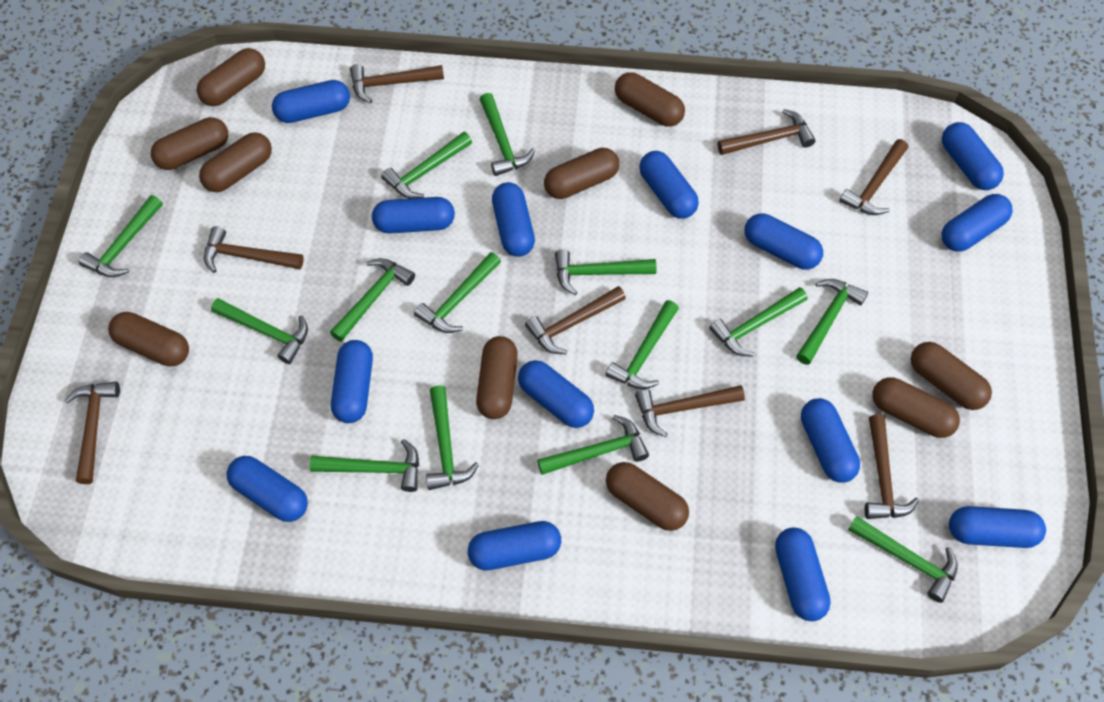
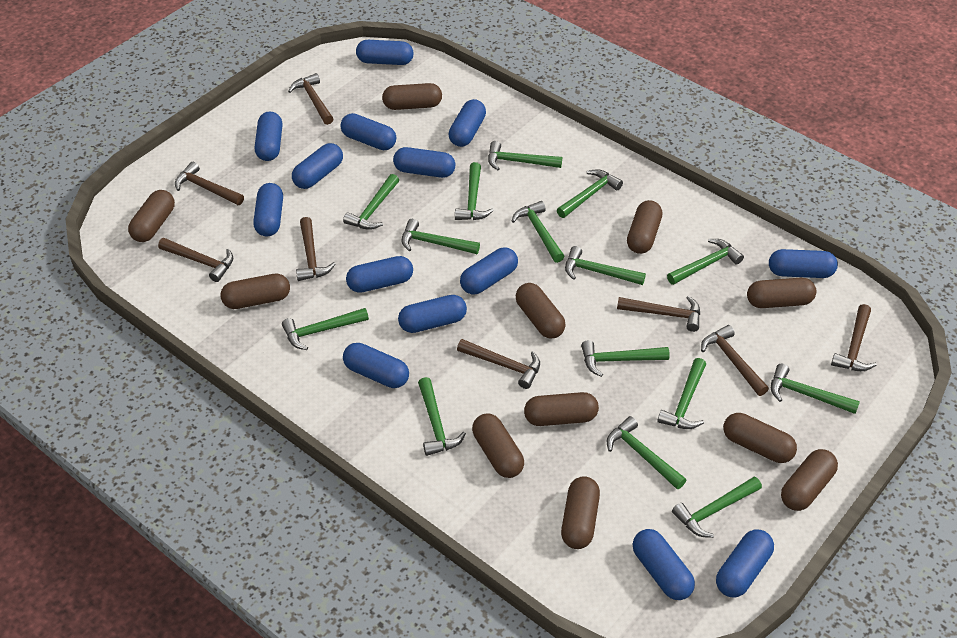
brown capsule: 10 -> 11
green hammer: 14 -> 15

